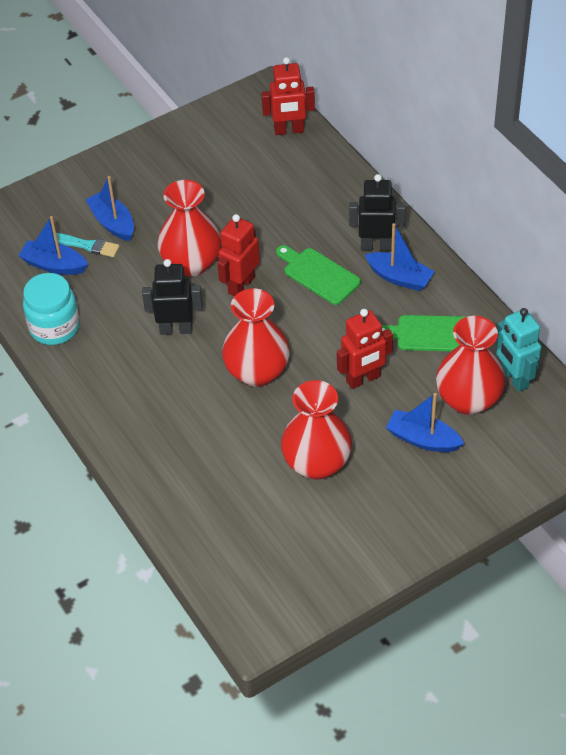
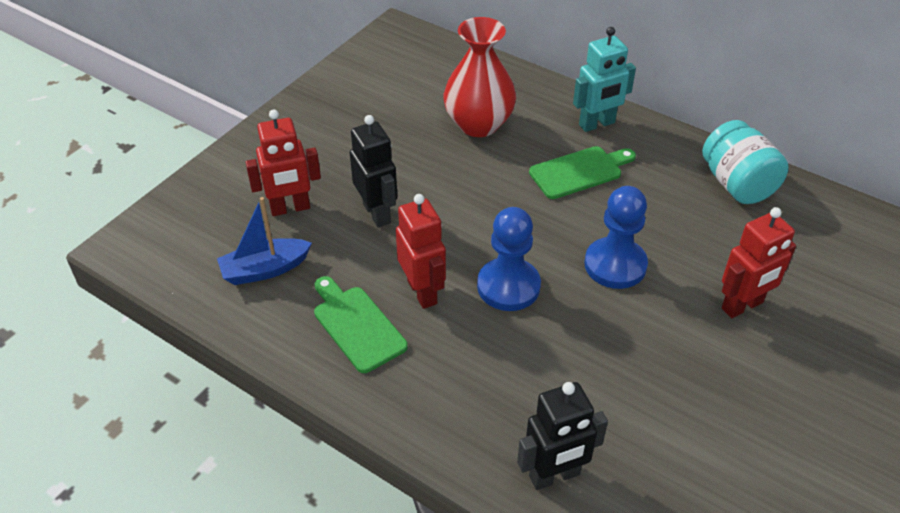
blue boat: 4 -> 1
blue pawn: 0 -> 2
red vase: 4 -> 1
turquoise brush: 1 -> 0

